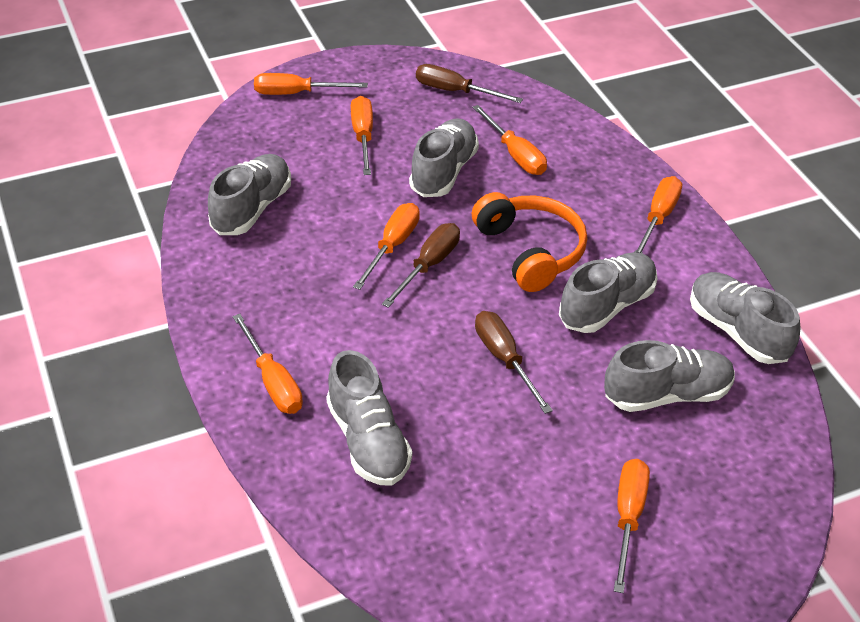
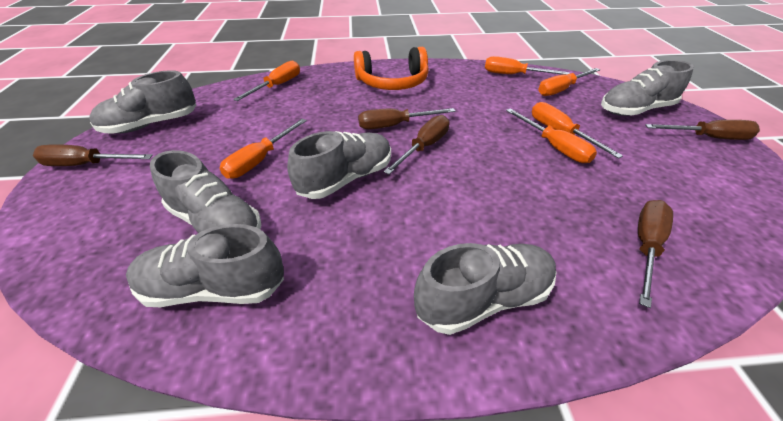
brown screwdriver: 3 -> 5
orange screwdriver: 7 -> 6

